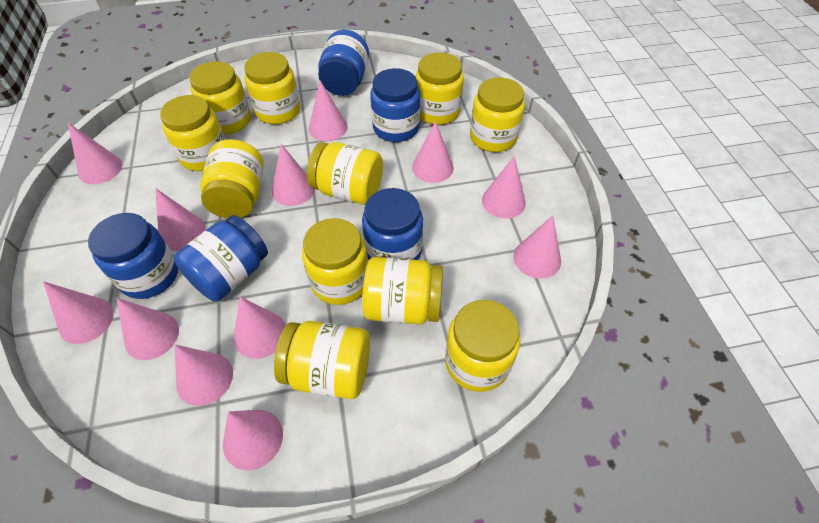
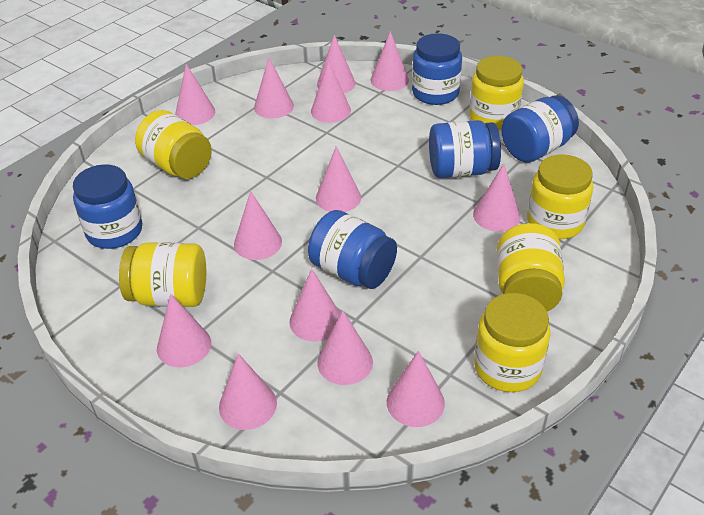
pink cone: 12 -> 13
yellow jar: 11 -> 6

